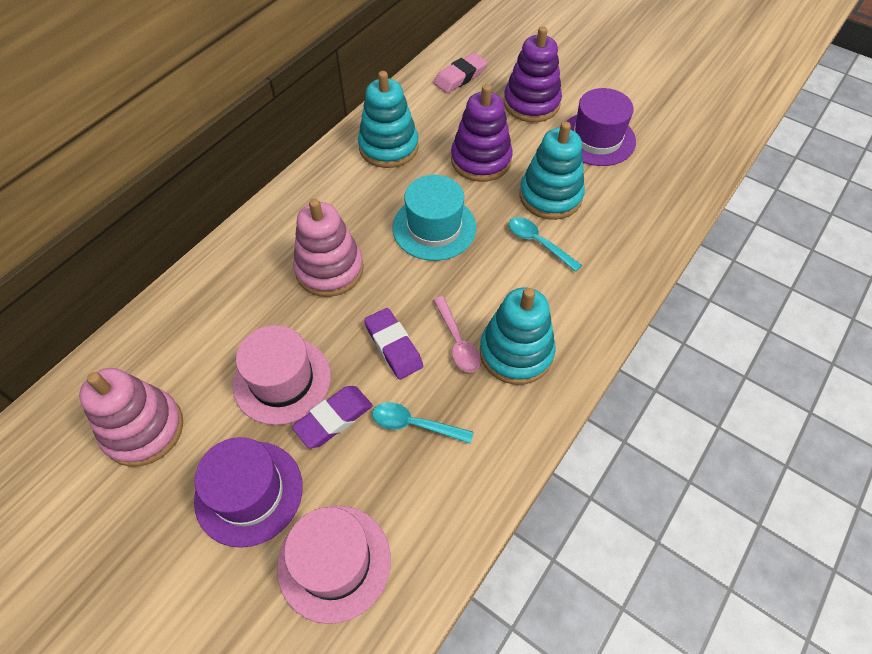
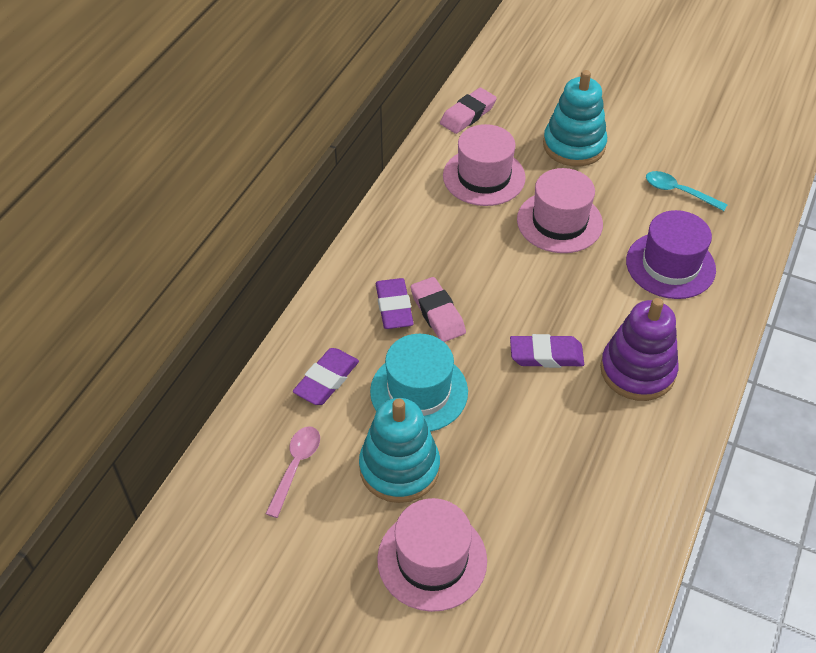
pink eraser: 1 -> 2
pink hat: 2 -> 3
pink stacking toy: 2 -> 0
purple eraser: 2 -> 3
purple hat: 2 -> 1
purple stacking toy: 2 -> 1
turquoise spoon: 2 -> 1
turquoise stacking toy: 3 -> 2

